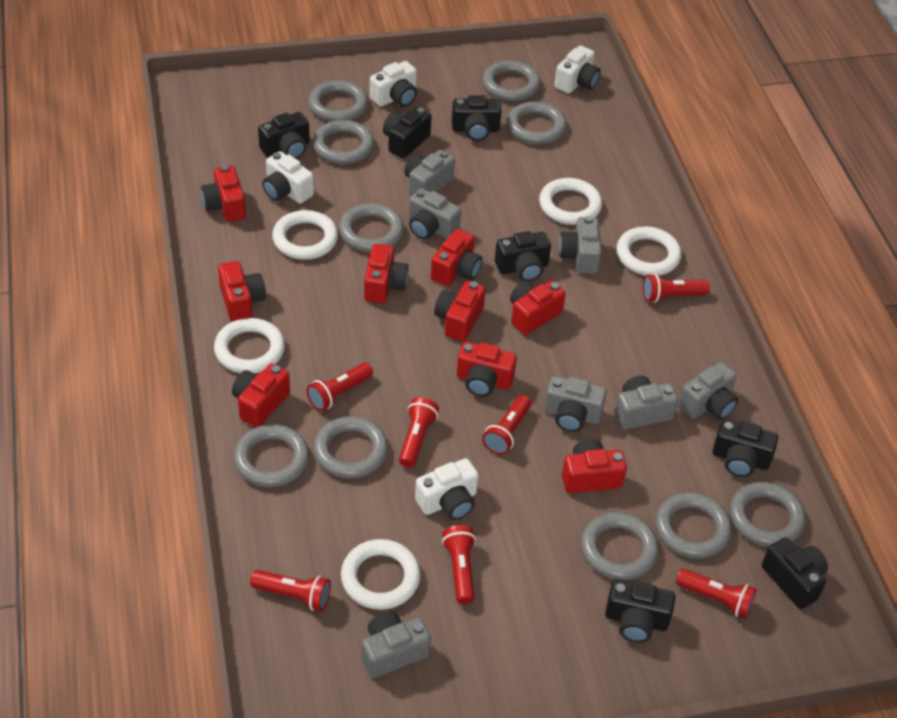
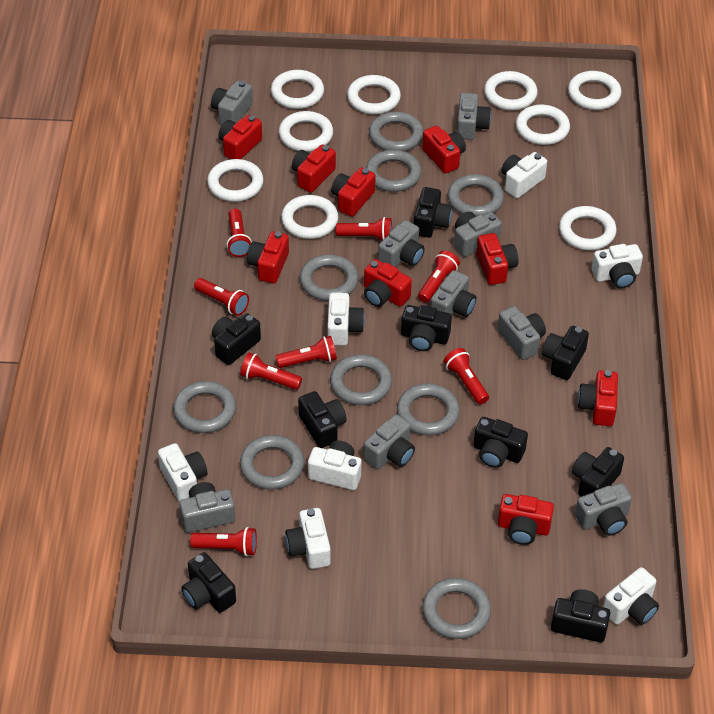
black camera: 7 -> 9
grey camera: 7 -> 9
grey ring: 10 -> 9
red flashlight: 7 -> 8
white camera: 4 -> 7
white ring: 5 -> 9

